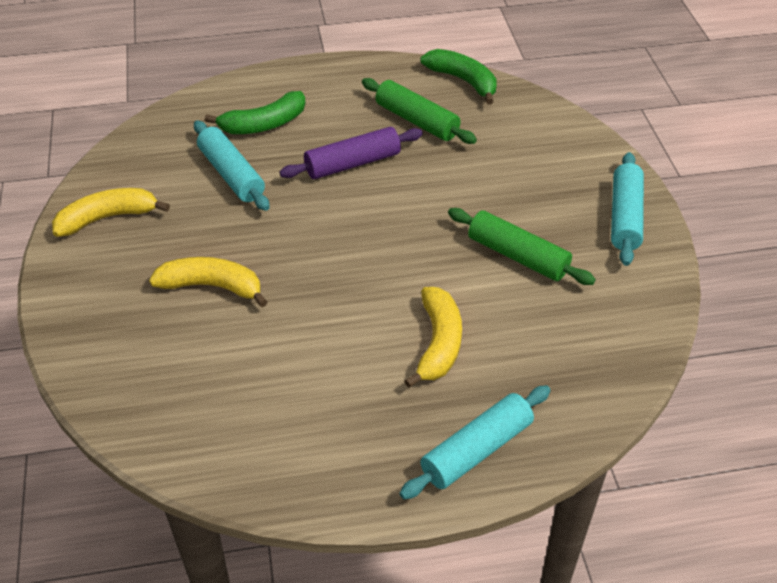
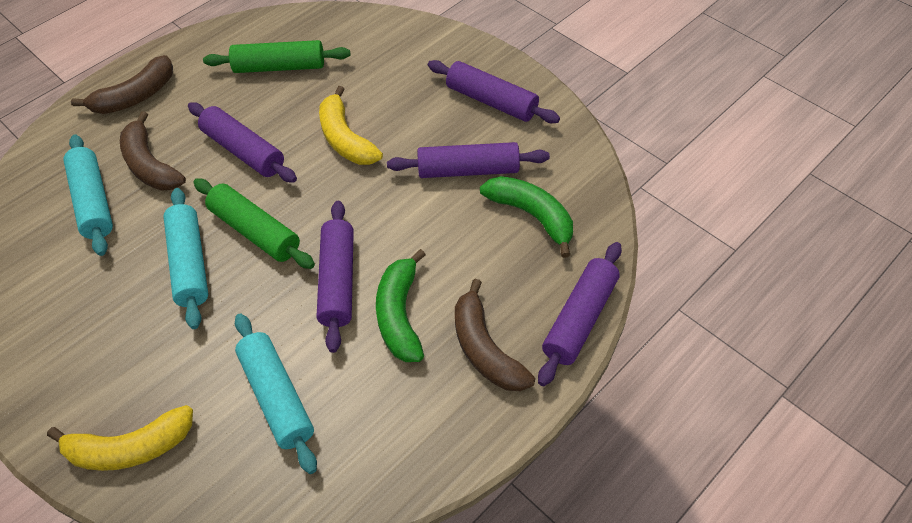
brown banana: 0 -> 3
purple rolling pin: 1 -> 5
yellow banana: 3 -> 2

